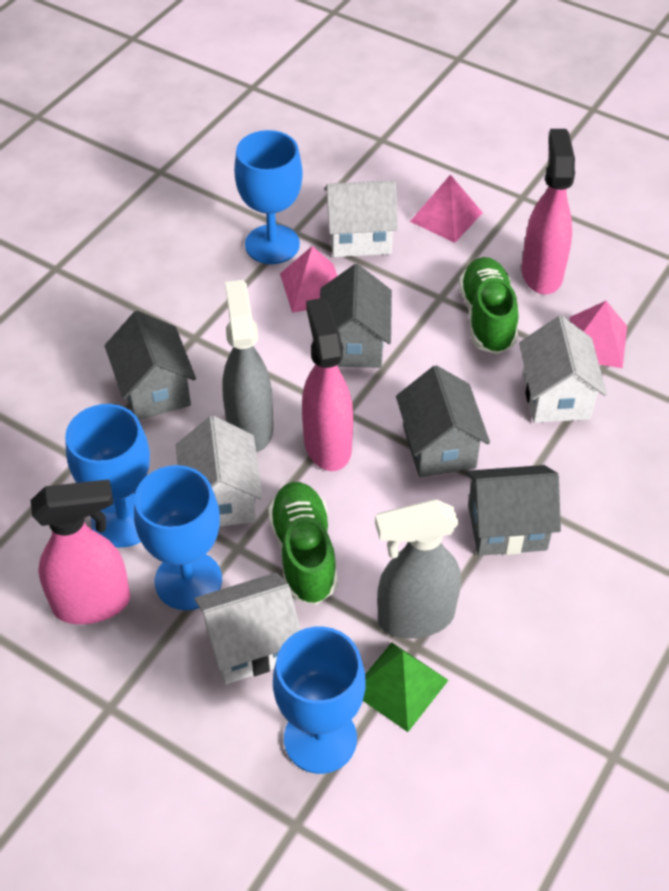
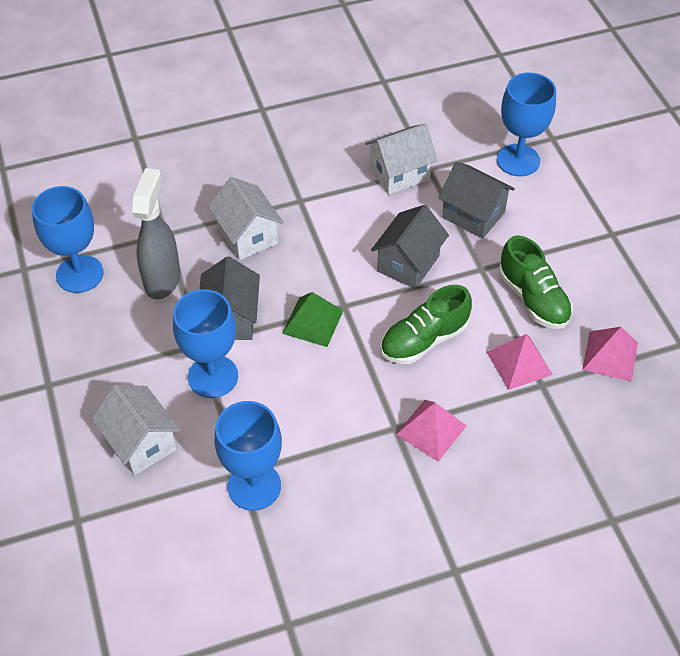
grey house: 4 -> 3
grey spray bottle: 2 -> 1
pink spray bottle: 3 -> 0
white house: 4 -> 3

